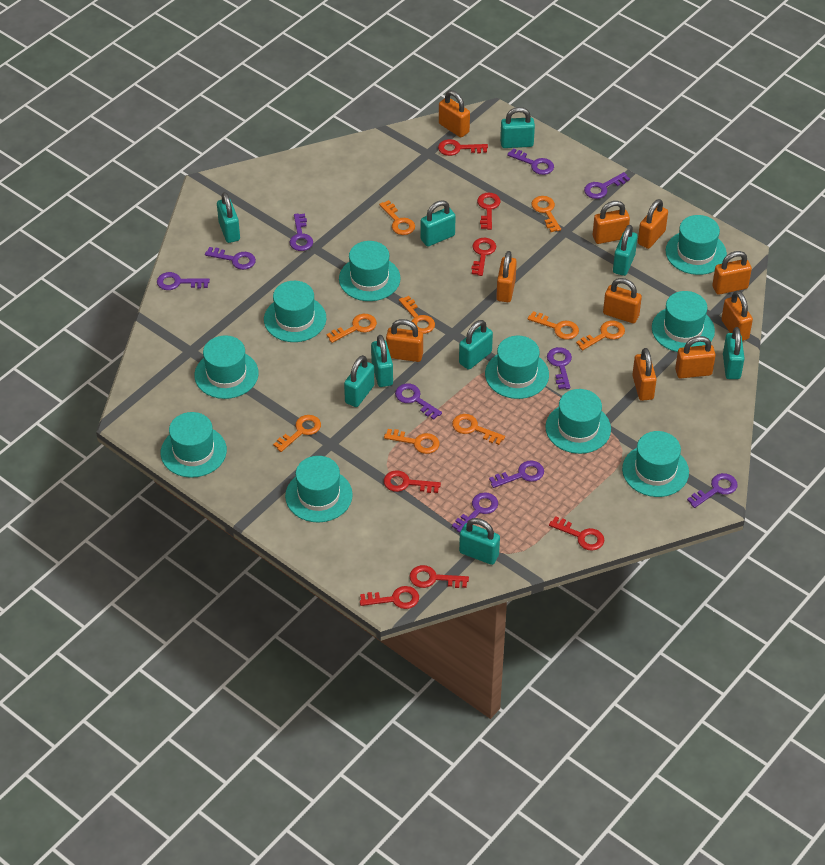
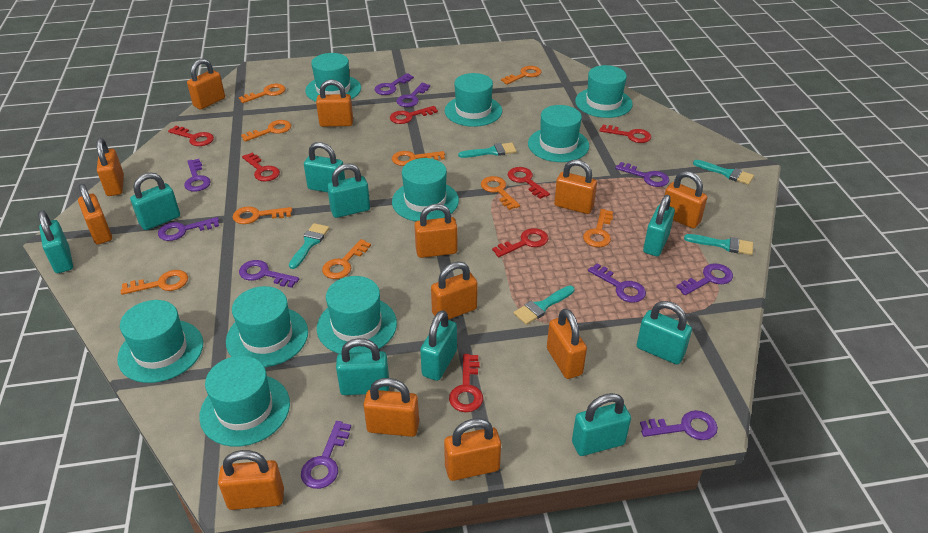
orange padlock: 10 -> 12
turquoise brush: 0 -> 5
turquoise hat: 10 -> 9

